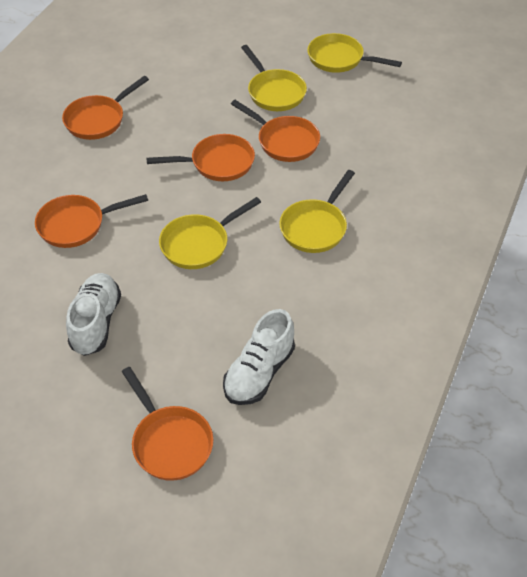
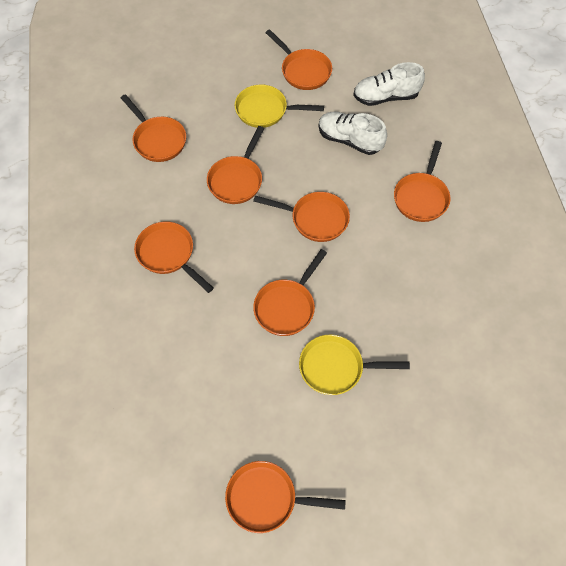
orange pan: 5 -> 8
yellow pan: 4 -> 2

